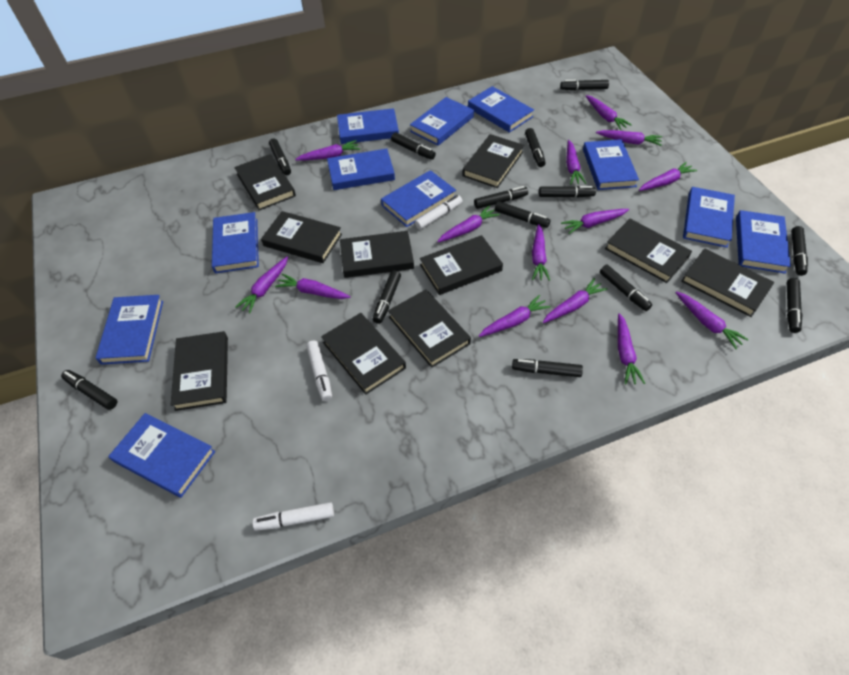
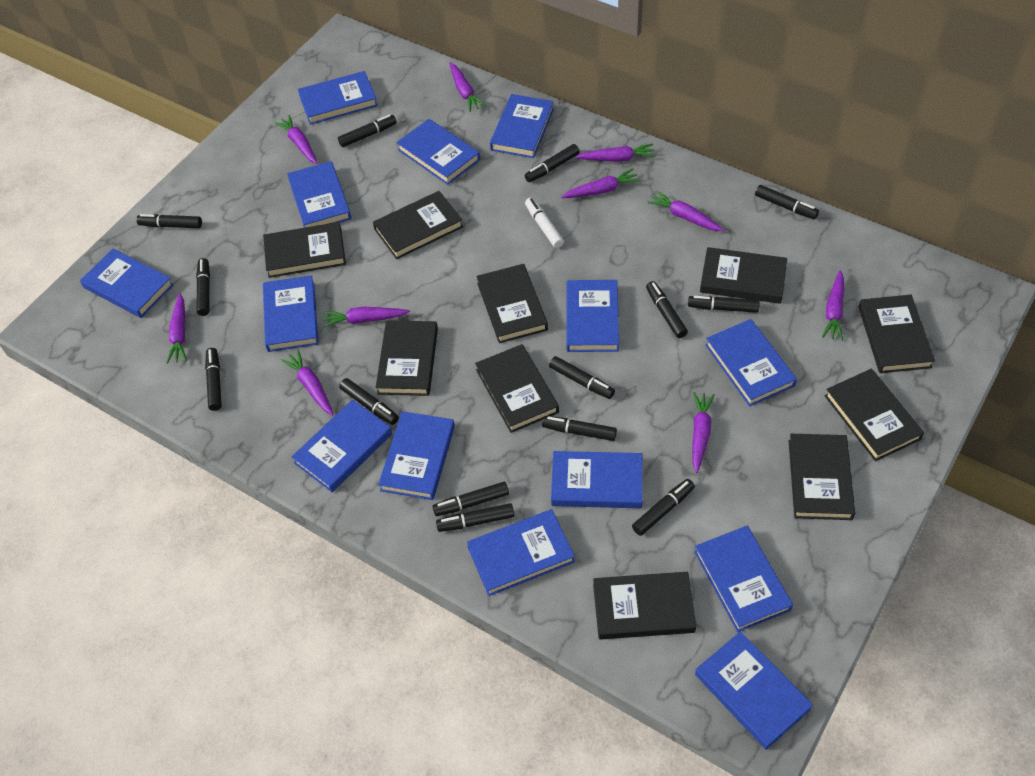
black marker: 13 -> 14
blue book: 11 -> 14
purple carrot: 14 -> 10
white marker: 3 -> 1

